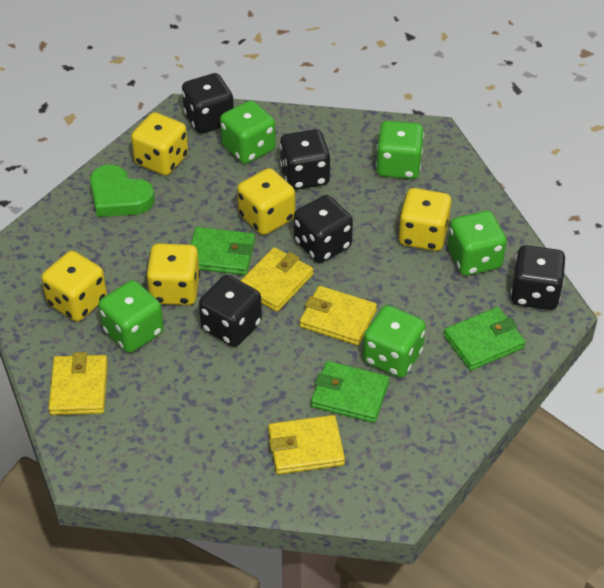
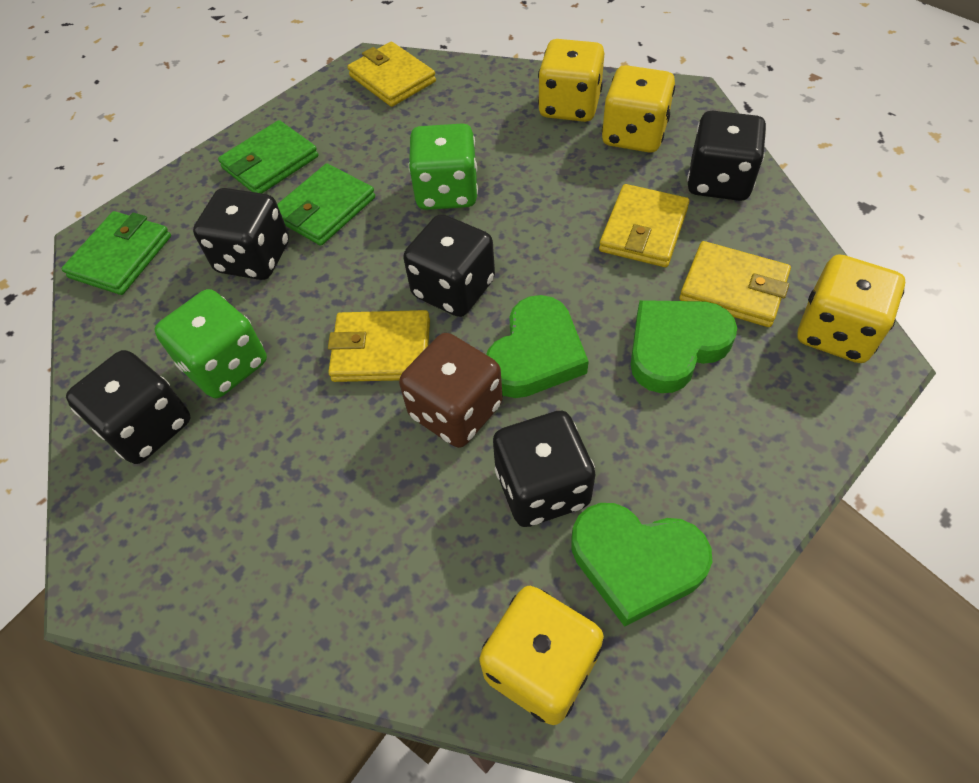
brown dice: 0 -> 1
green dice: 5 -> 2
green heart: 1 -> 3
yellow dice: 5 -> 4

